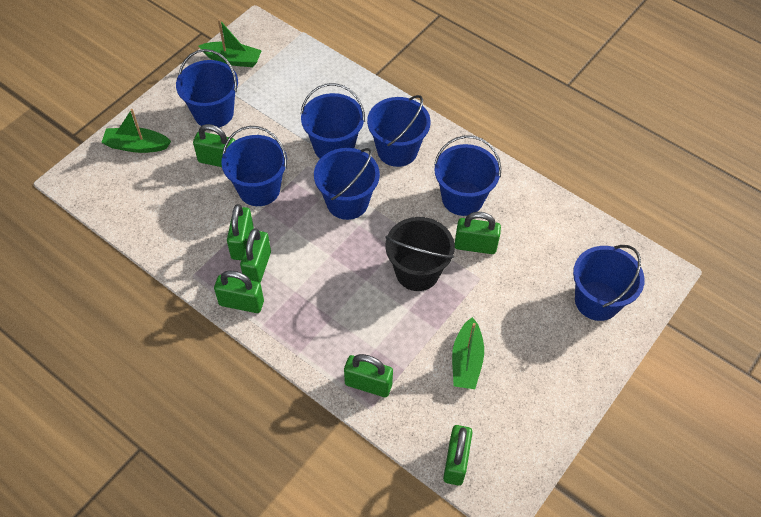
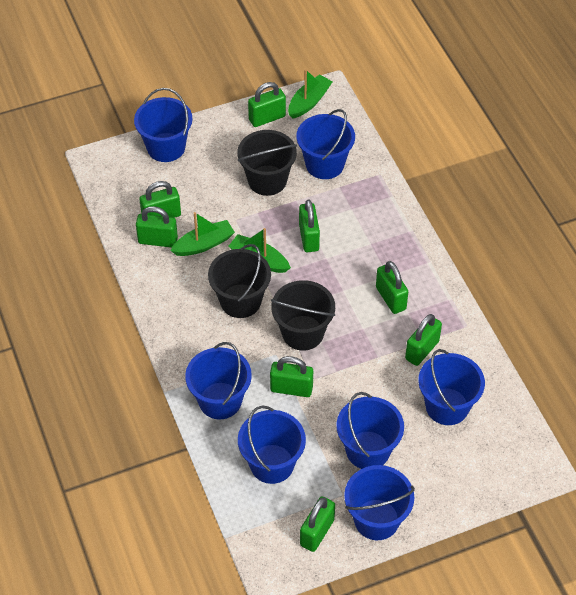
black bucket: 1 -> 3
green padlock: 7 -> 8

